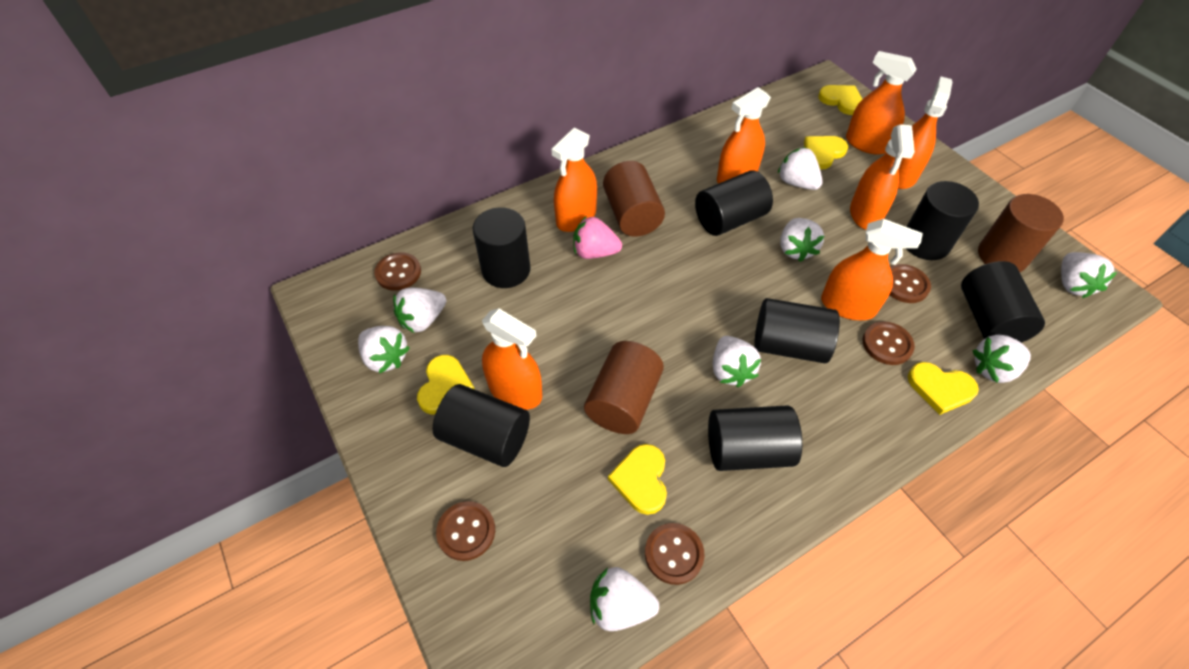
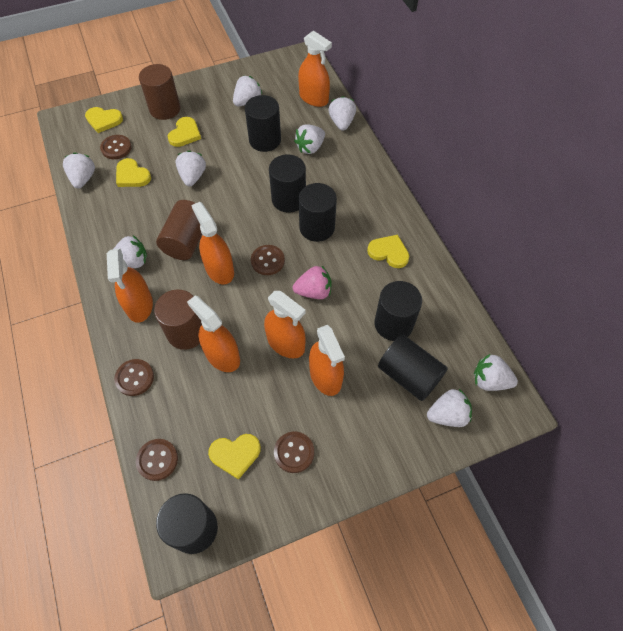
black cylinder: 7 -> 6
orange spray bottle: 7 -> 6

